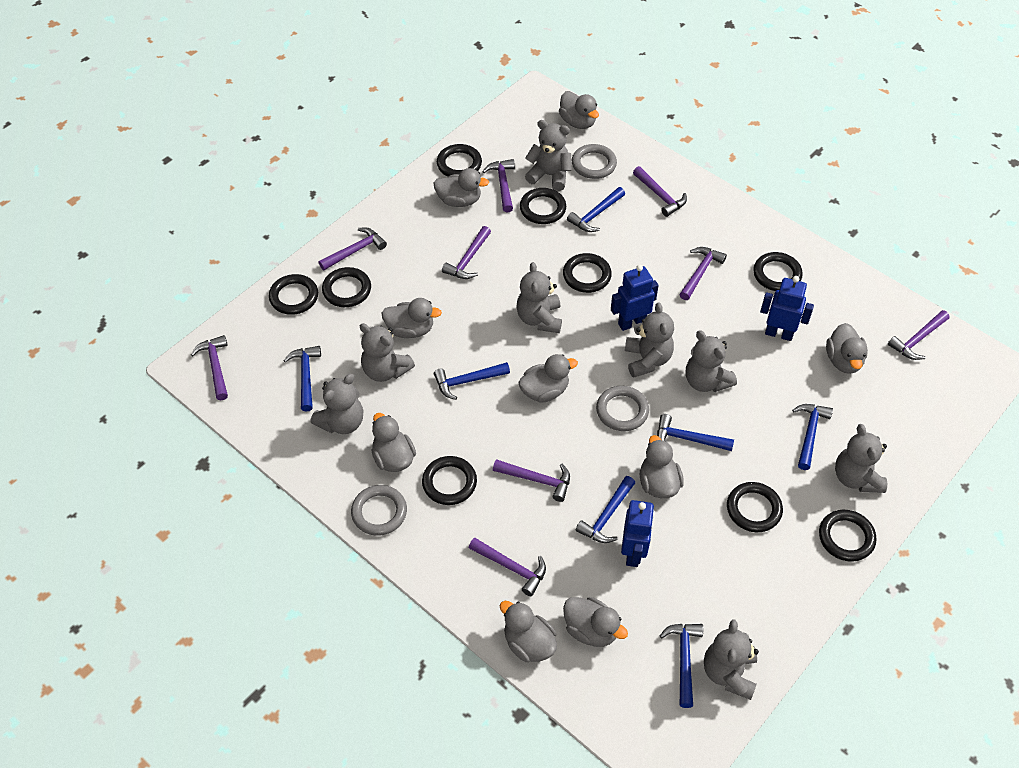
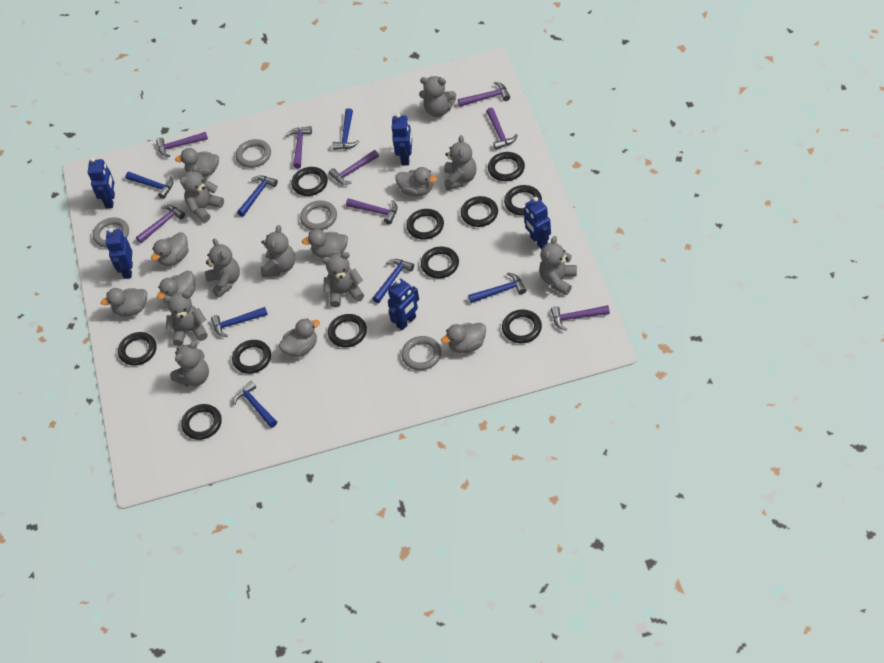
black ring: 9 -> 11
blue robot: 3 -> 5
grey duck: 9 -> 8
grey ring: 3 -> 4
grey teddy bear: 8 -> 9
purple hammer: 9 -> 8

